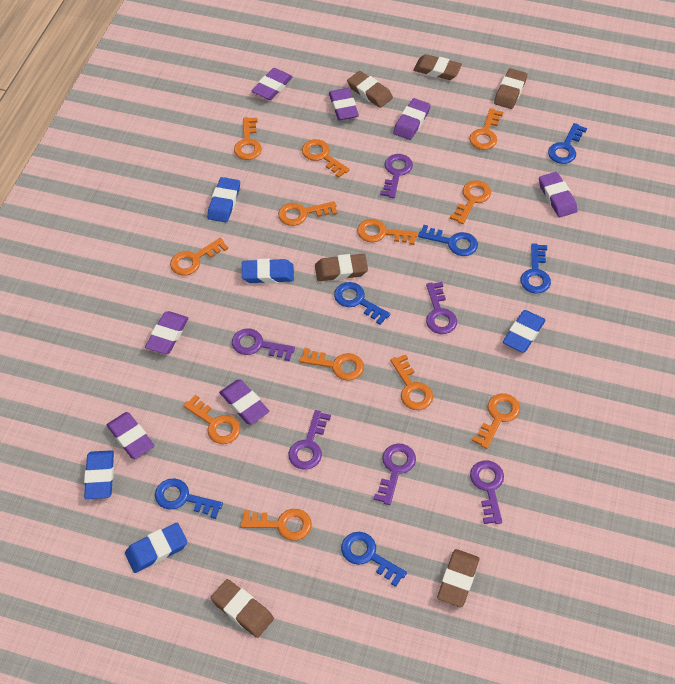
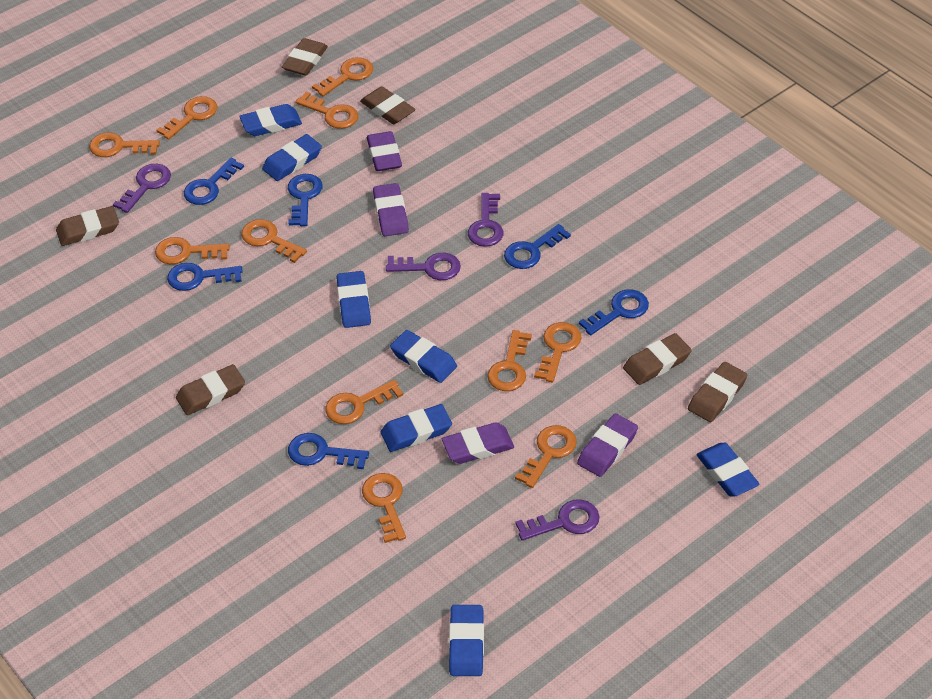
blue eraser: 5 -> 7
orange key: 12 -> 11
purple eraser: 7 -> 4
purple key: 6 -> 4

